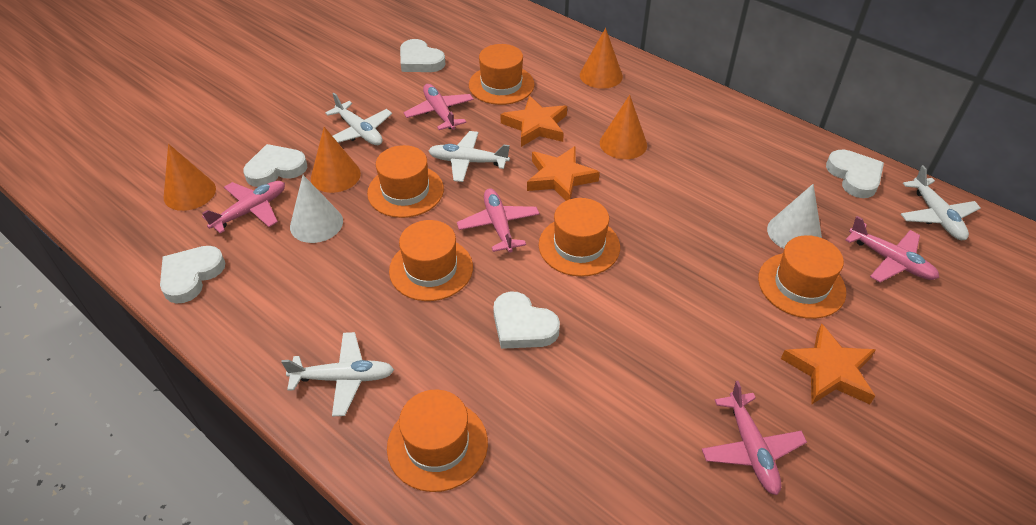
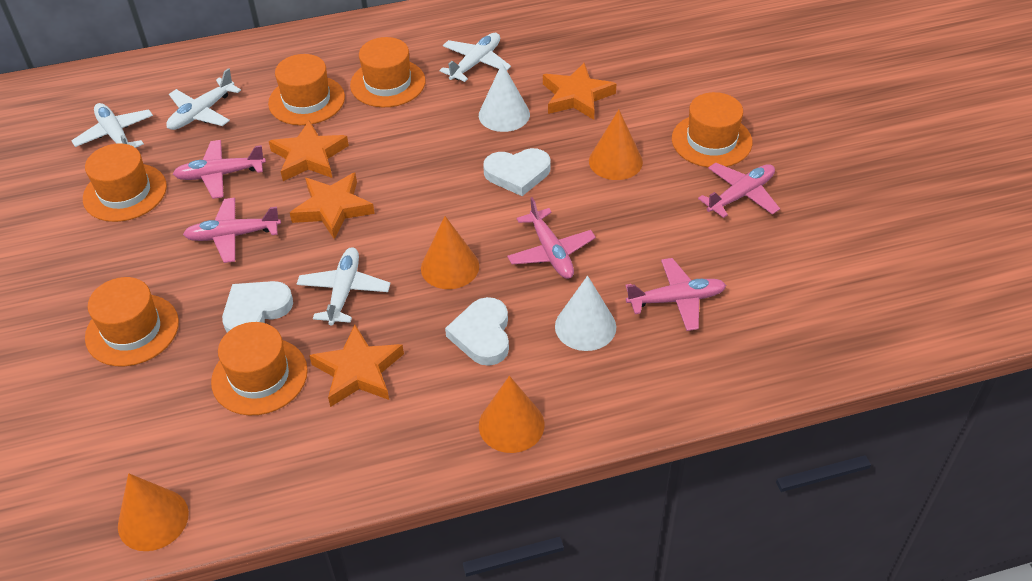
orange star: 3 -> 4
white heart: 5 -> 3

